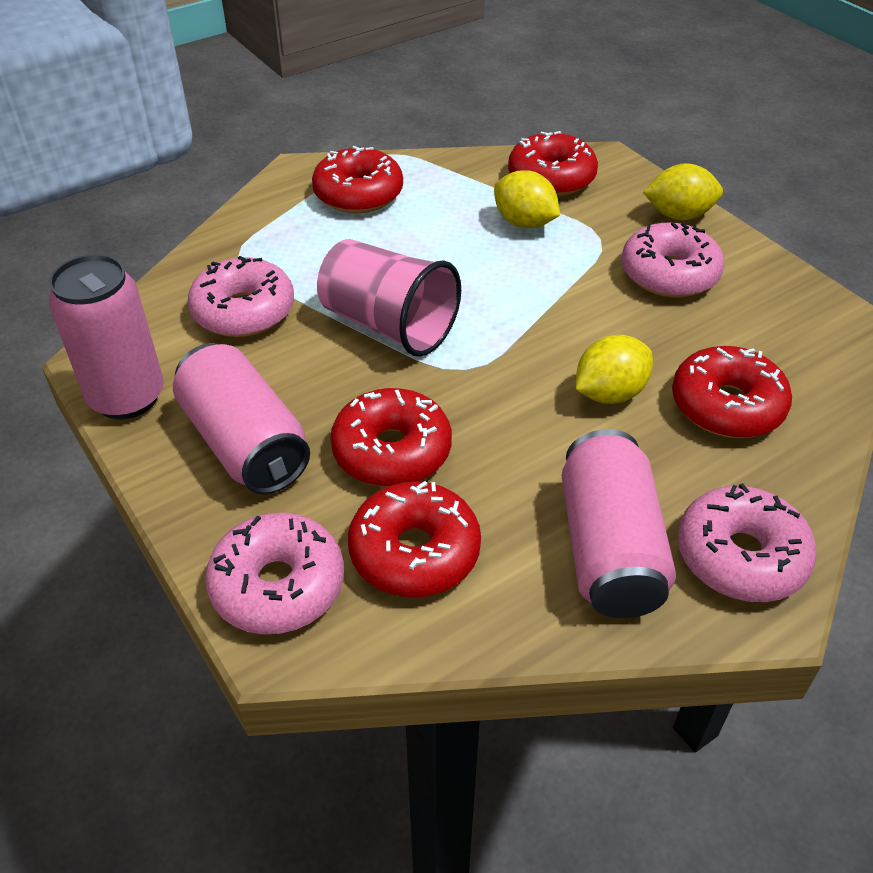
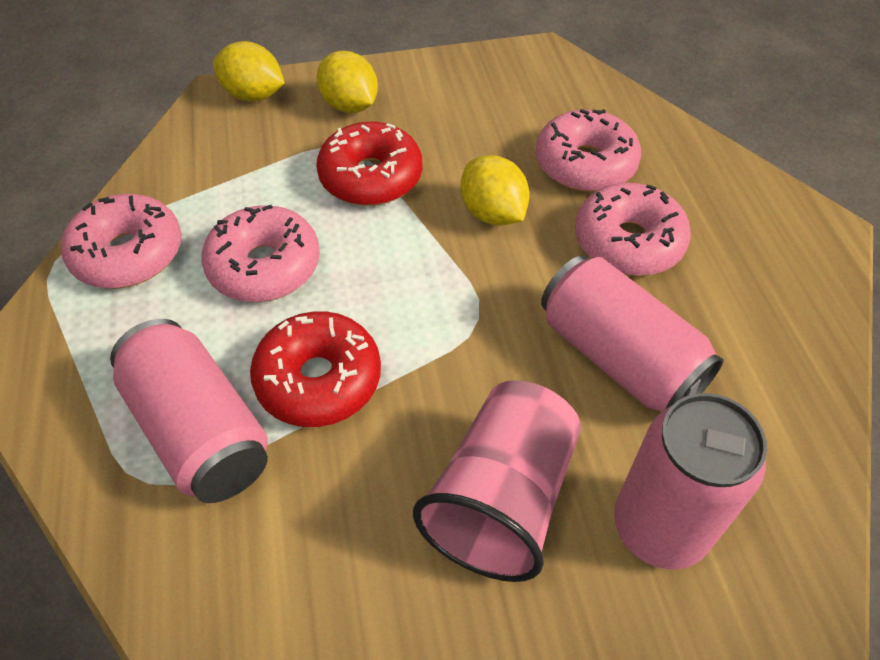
red donut: 5 -> 2

